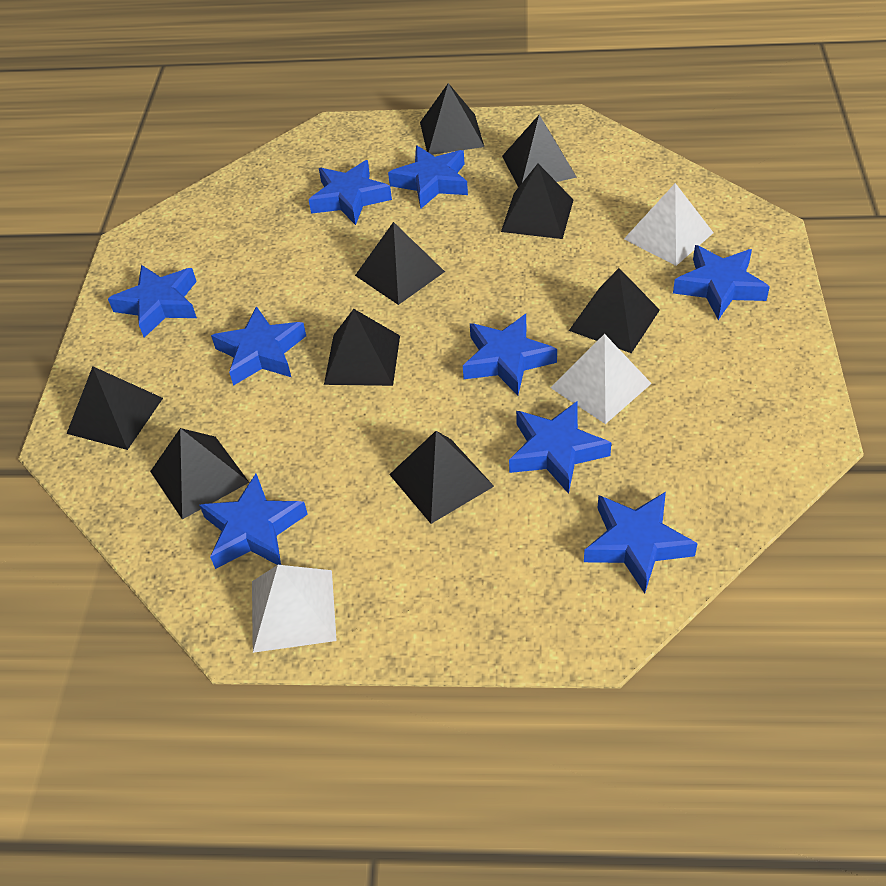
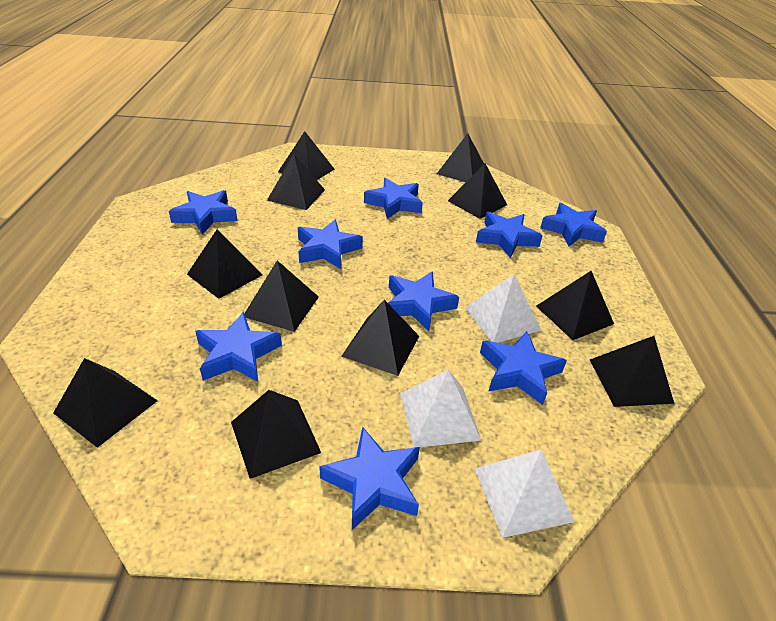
black pyramid: 9 -> 11

